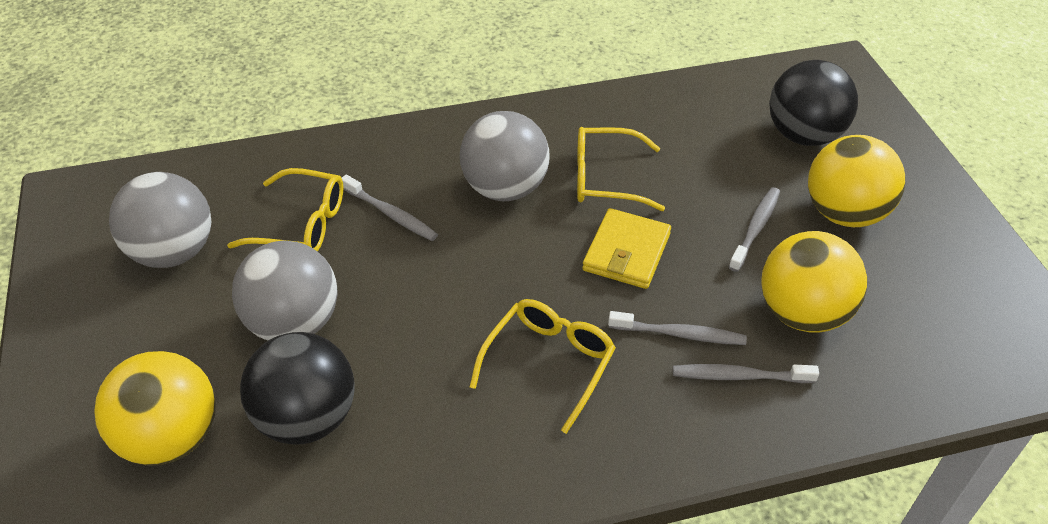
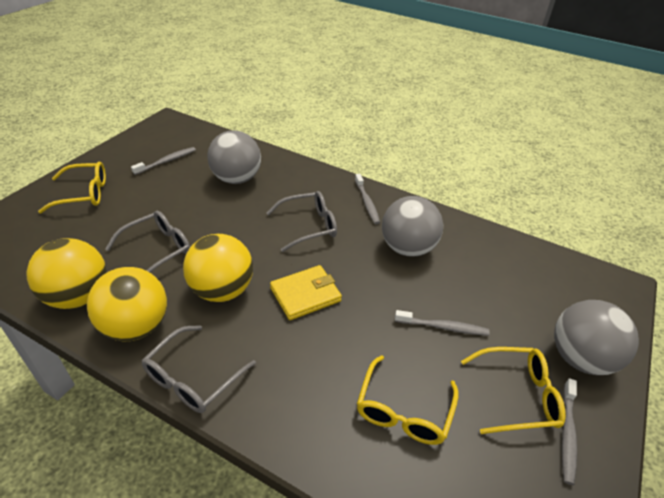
black ball: 2 -> 0
grey glasses: 0 -> 3

